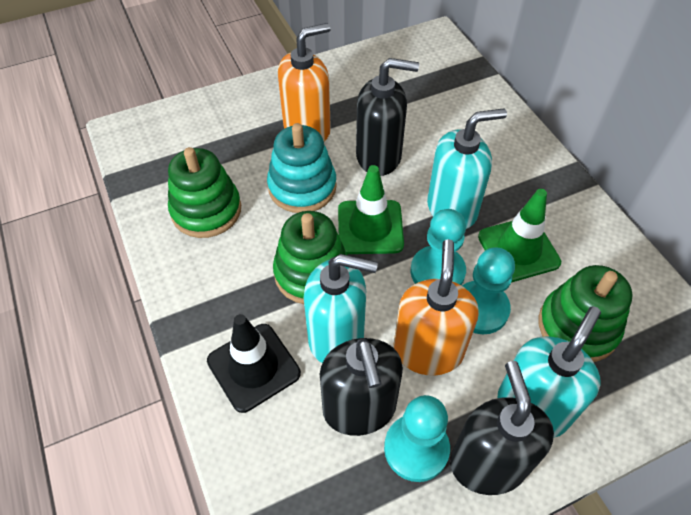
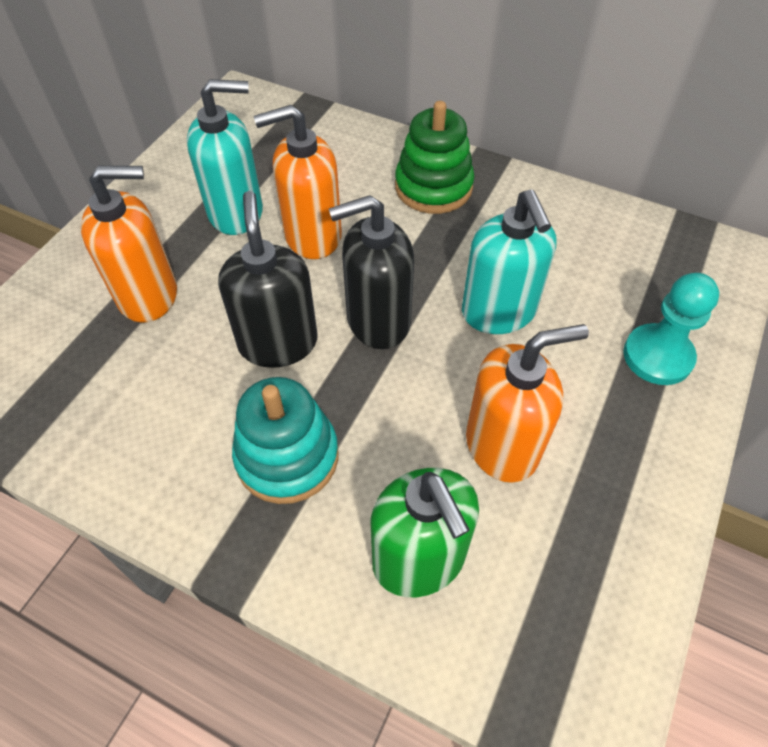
black soap dispenser: 3 -> 2
black traffic cone: 1 -> 0
green soap dispenser: 0 -> 1
green stacking toy: 3 -> 1
green traffic cone: 2 -> 0
orange soap dispenser: 2 -> 3
turquoise pawn: 3 -> 1
turquoise soap dispenser: 3 -> 2

